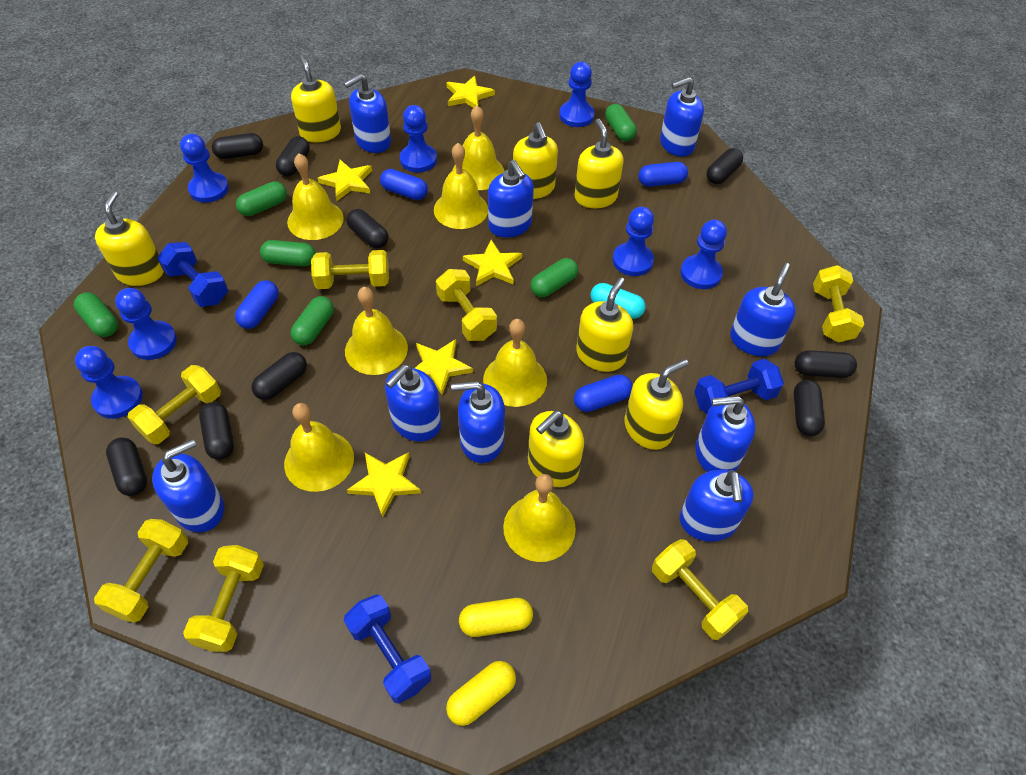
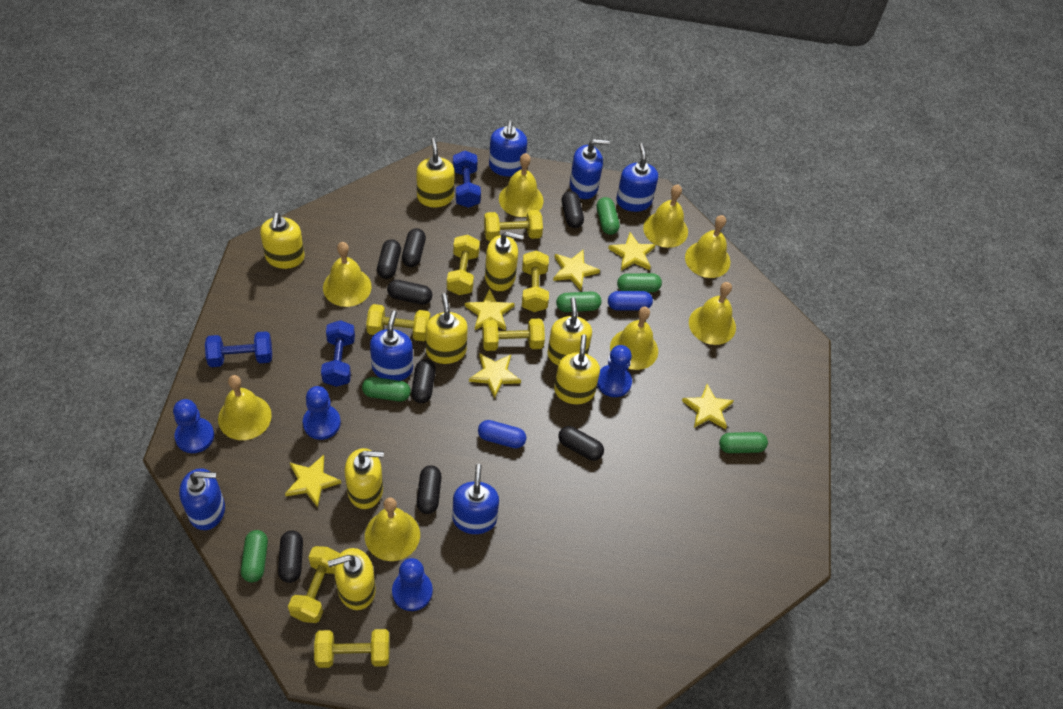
black capsule: 9 -> 8
blue capsule: 4 -> 2
blue pawn: 7 -> 4
blue soap dispenser: 9 -> 6
turquoise capsule: 1 -> 0
yellow bell: 7 -> 8
yellow capsule: 2 -> 0
yellow soap dispenser: 7 -> 8
yellow star: 5 -> 6

